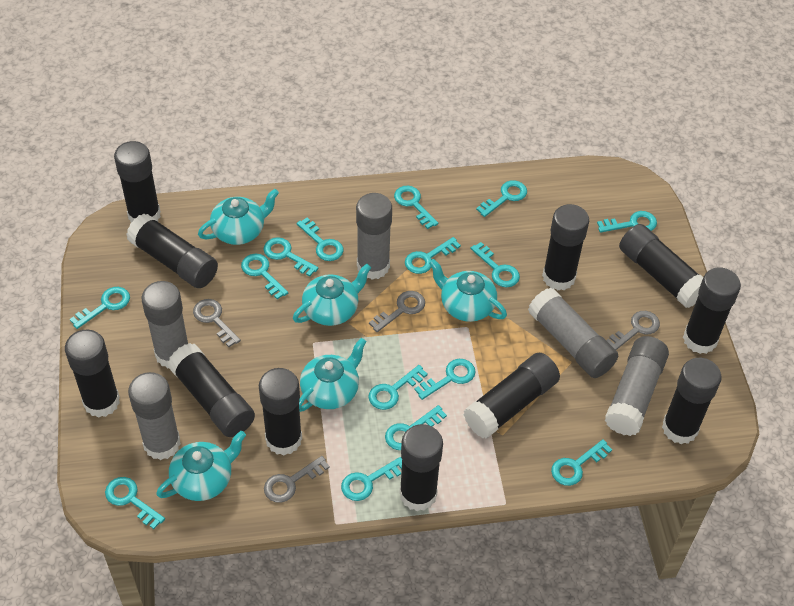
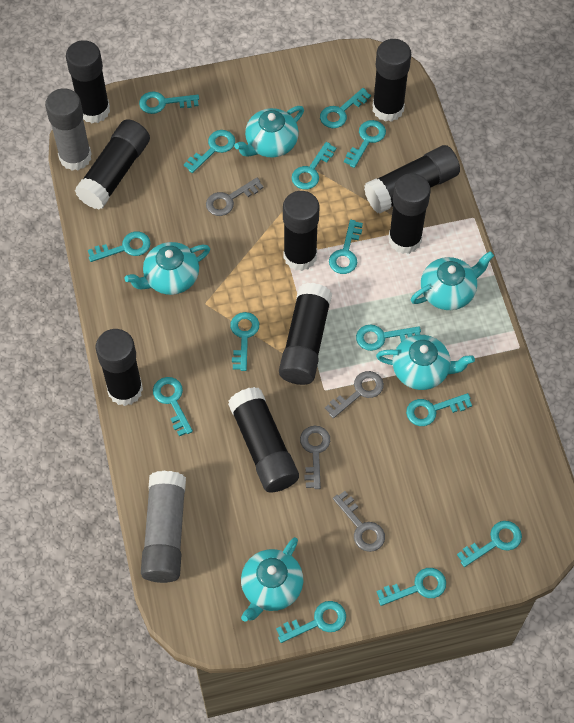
black glue stick: 11 -> 9
grey glue stick: 5 -> 2
turquoise key: 15 -> 14

